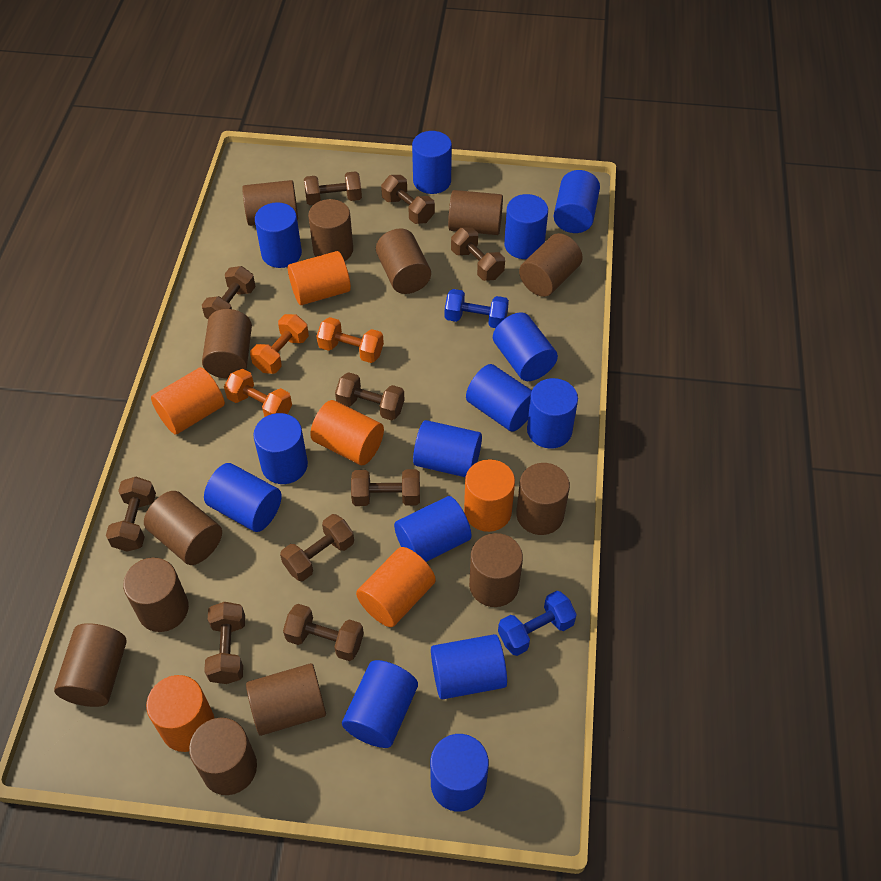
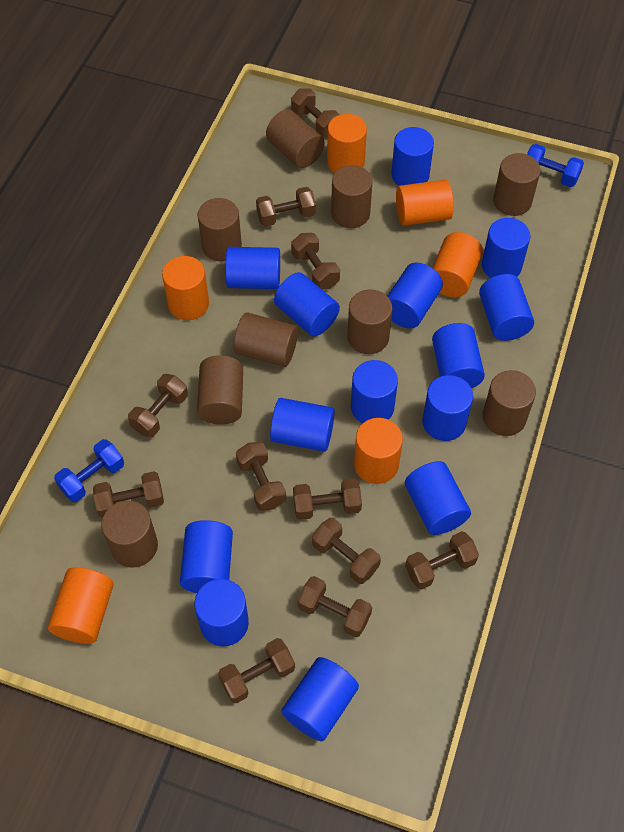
brown cylinder: 13 -> 9
brown dumbbell: 10 -> 11
orange dumbbell: 3 -> 0

